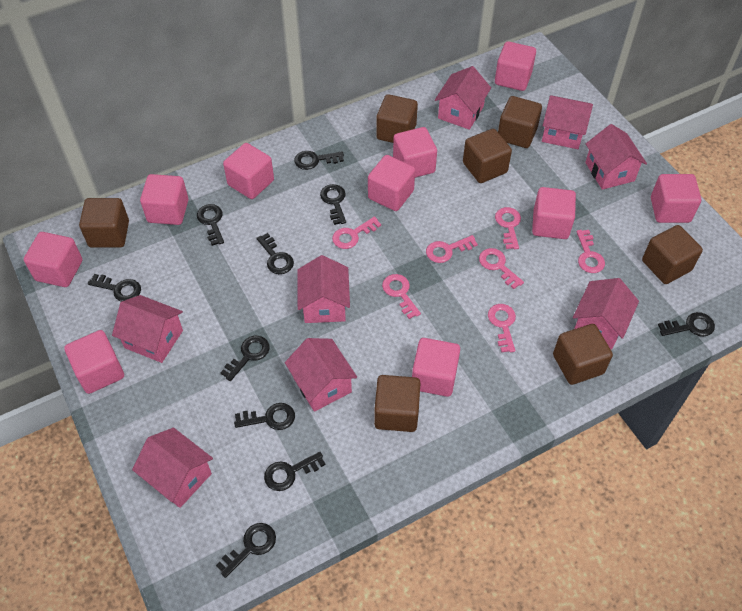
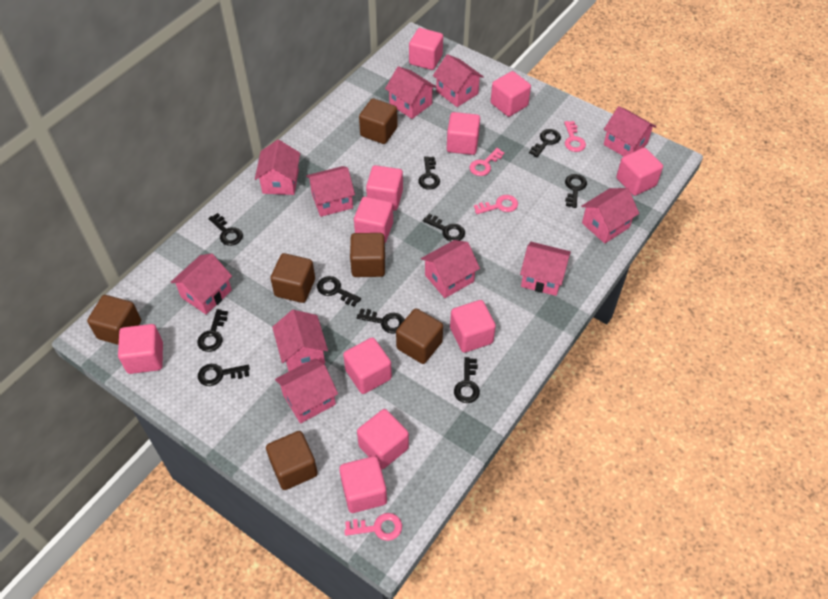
brown cube: 7 -> 6
pink cube: 10 -> 11
pink house: 8 -> 11
pink key: 7 -> 4

